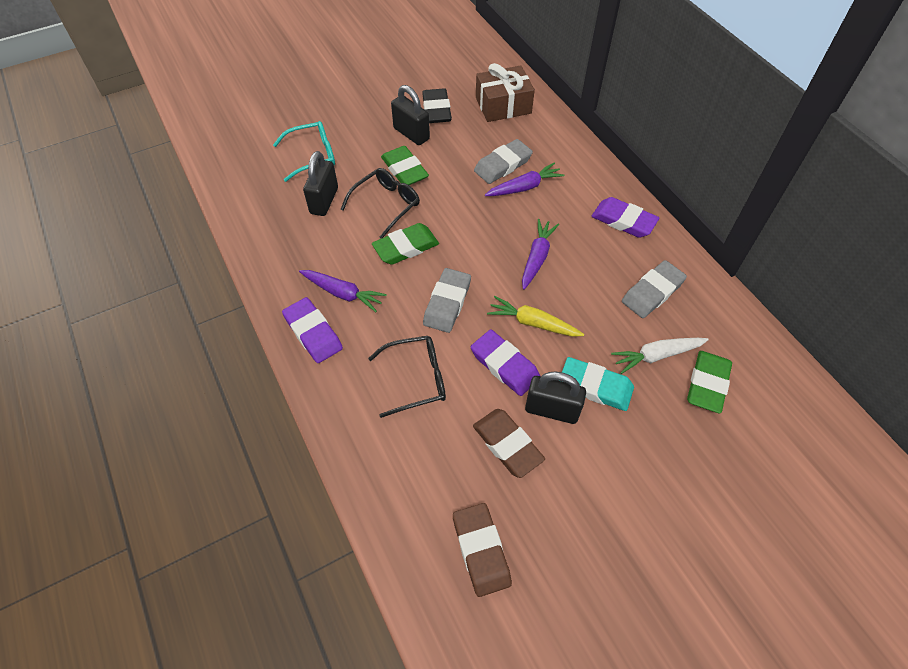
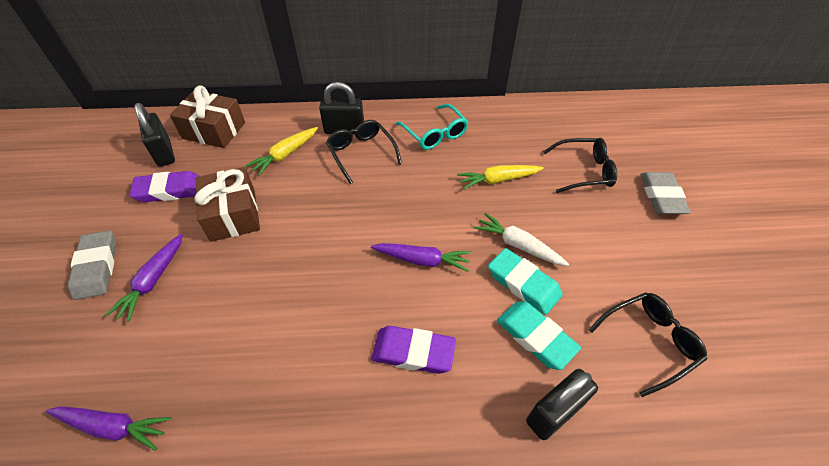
black eraser: 1 -> 0
black glasses: 2 -> 3
brown eraser: 2 -> 0
brown gift: 1 -> 2
green eraser: 3 -> 0
grey eraser: 3 -> 2
purple eraser: 3 -> 2
turquoise eraser: 1 -> 2
yellow carrot: 1 -> 2

